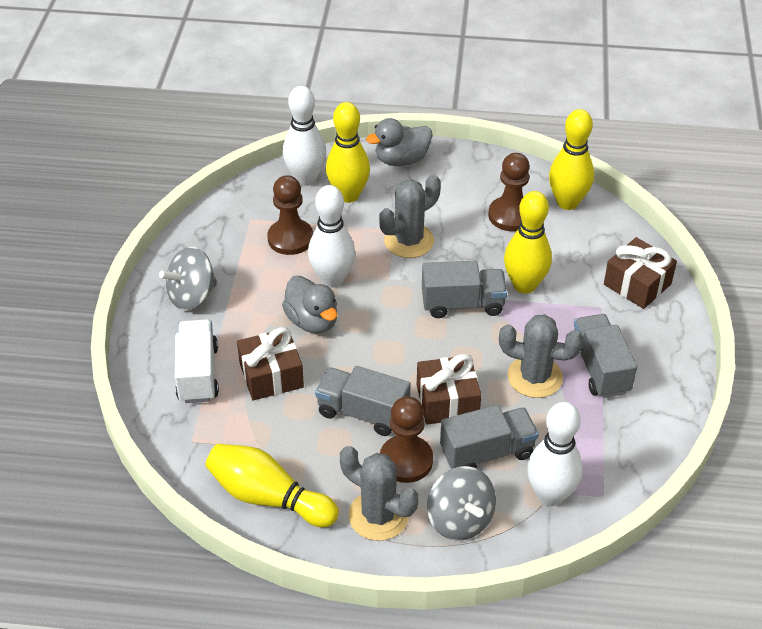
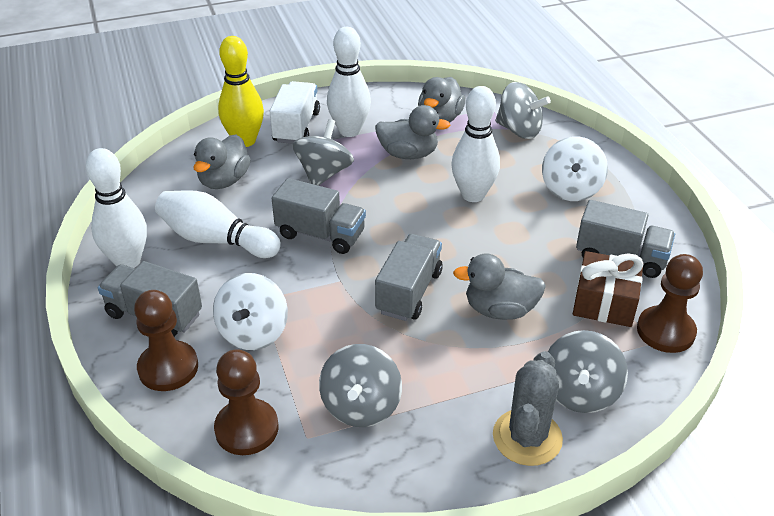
brown gift: 3 -> 1
grey cactus: 3 -> 1
grey duck: 2 -> 4
grey spinning top: 2 -> 4
white bowling pin: 3 -> 4
white spinning top: 0 -> 2
yellow bowling pin: 4 -> 1

